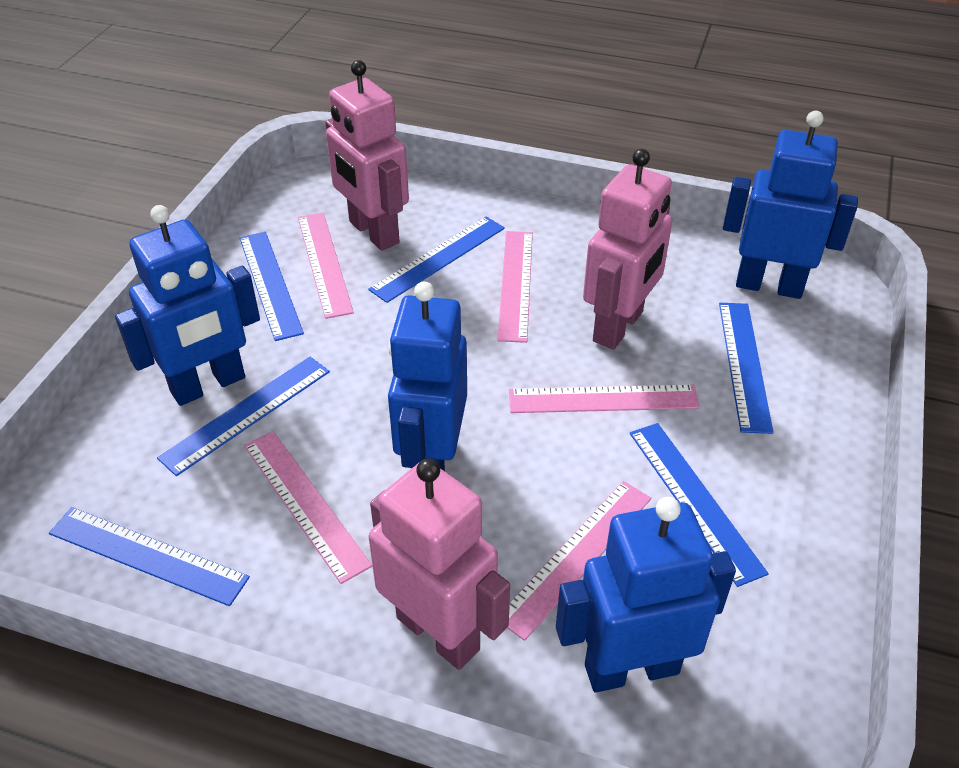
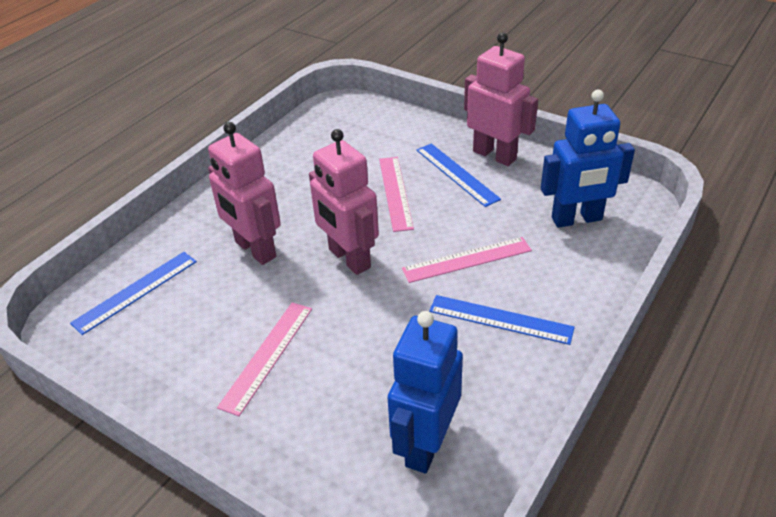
blue robot: 4 -> 2
blue ruler: 6 -> 3
pink ruler: 5 -> 3

